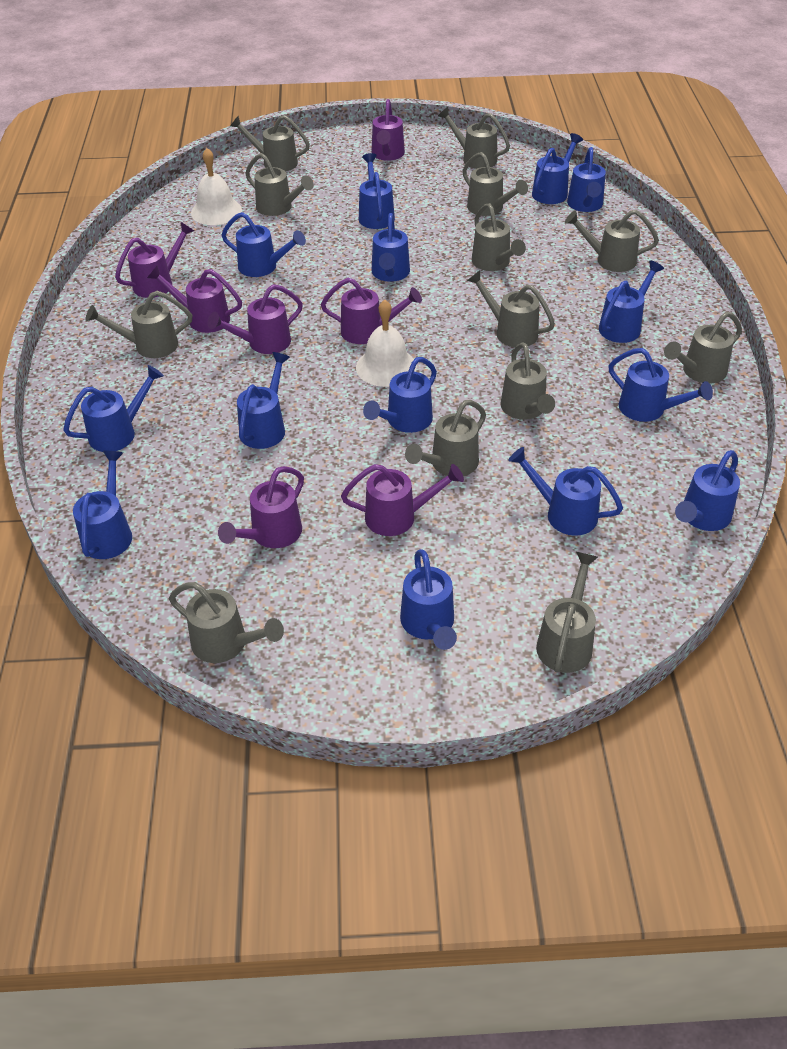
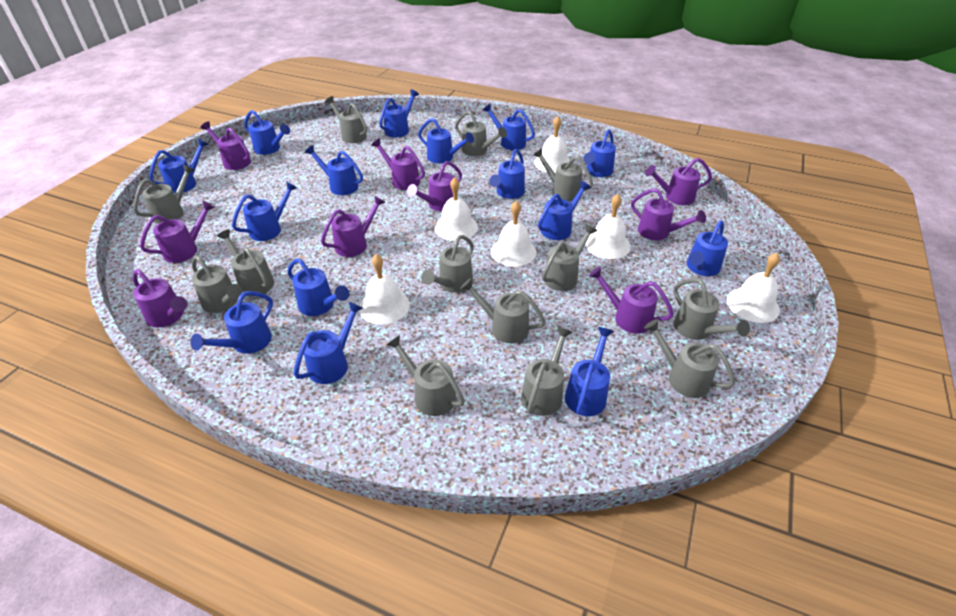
blue watering can: 14 -> 15
purple watering can: 7 -> 9
white bell: 2 -> 6

